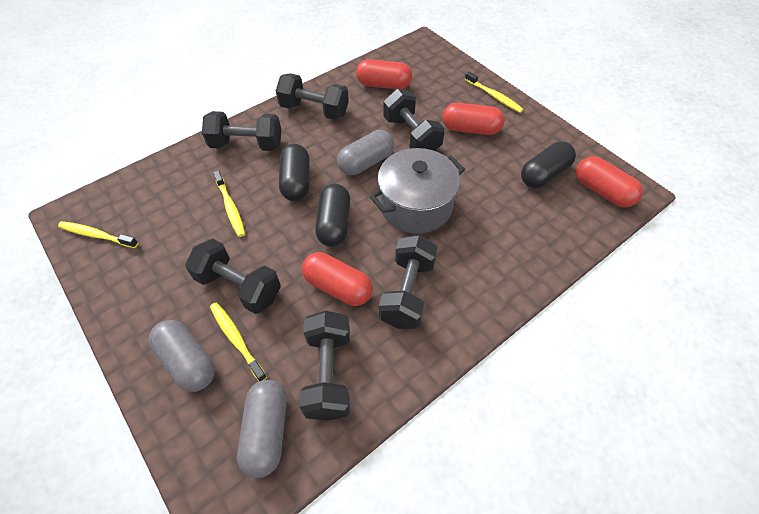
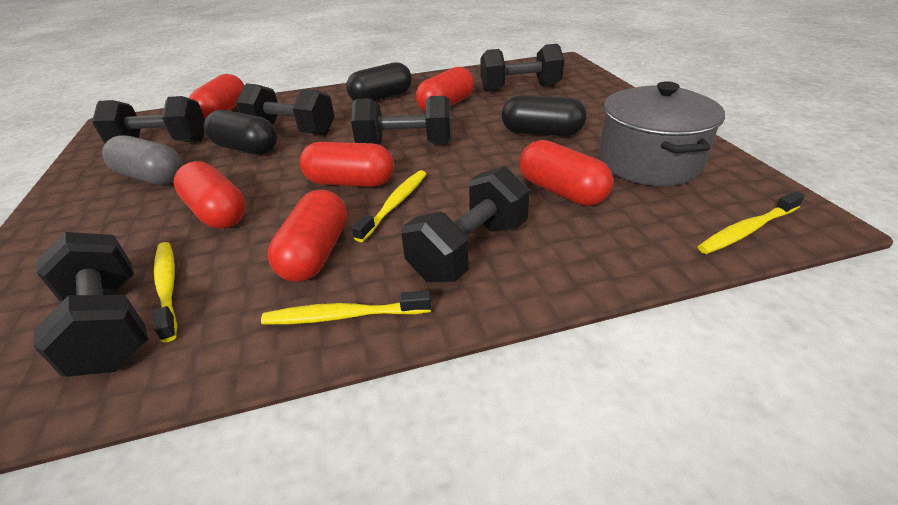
grey capsule: 3 -> 1
red capsule: 4 -> 6

